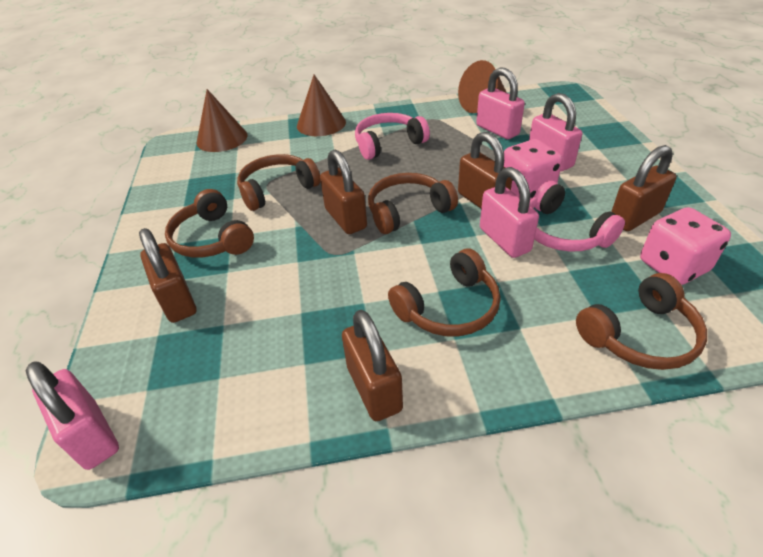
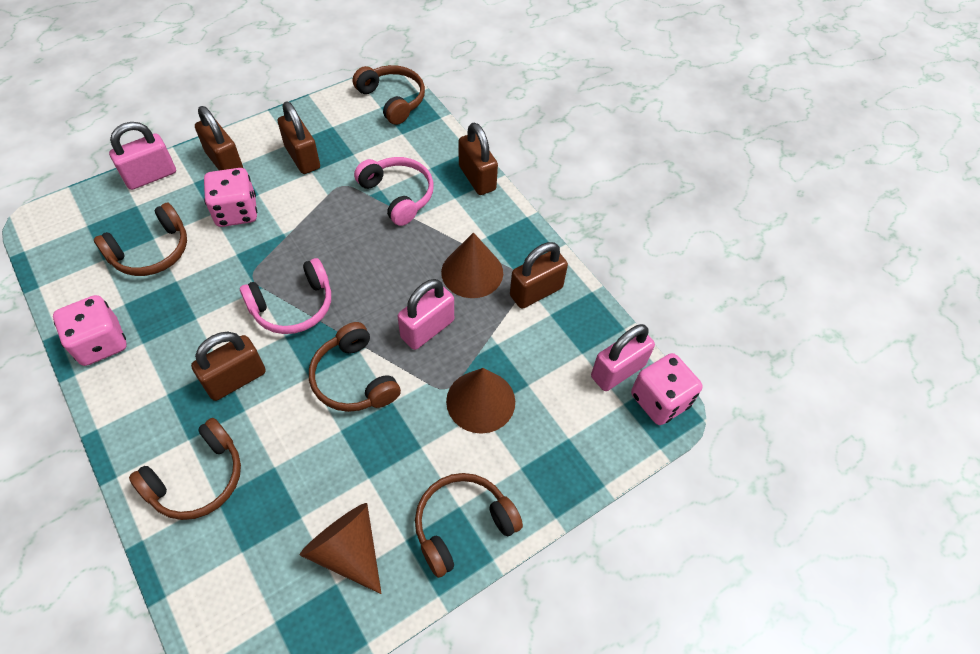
pink dice: 2 -> 3
pink padlock: 4 -> 3

